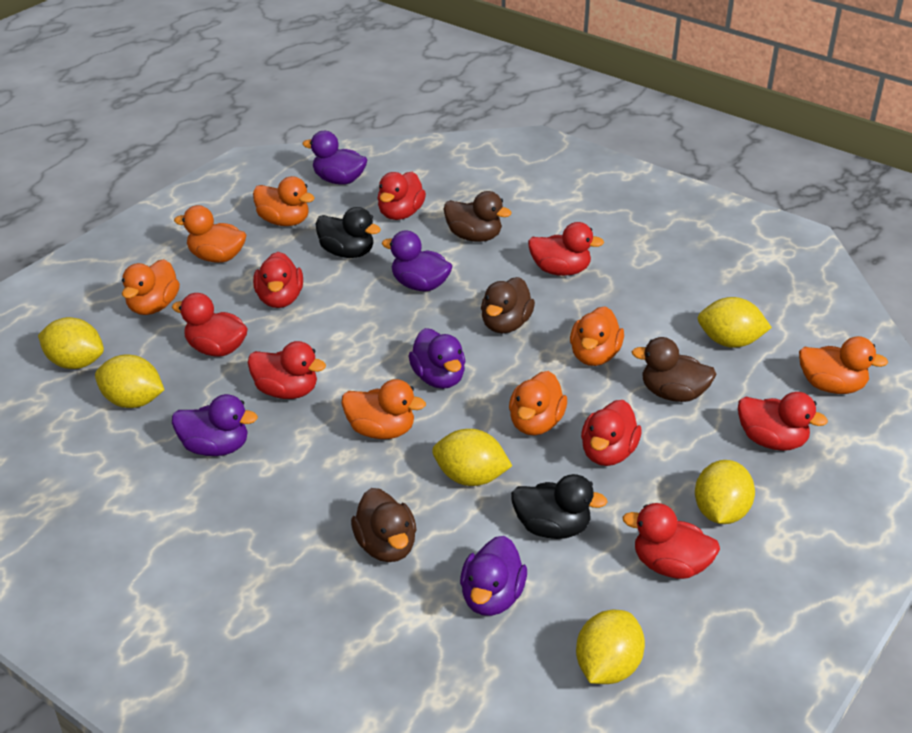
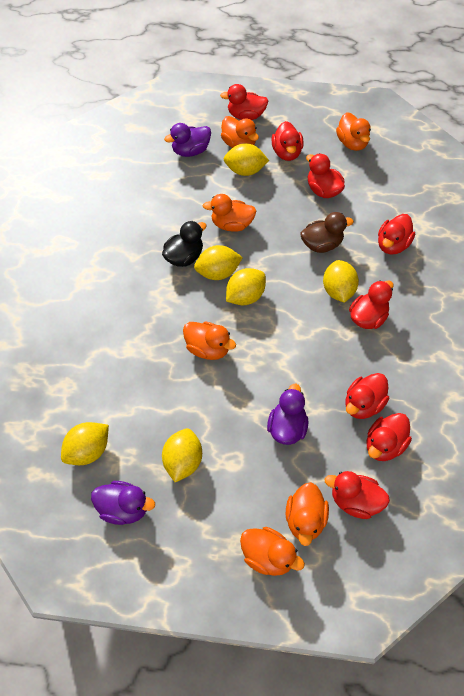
black duck: 2 -> 1
brown duck: 4 -> 1
orange duck: 7 -> 6
purple duck: 5 -> 3

